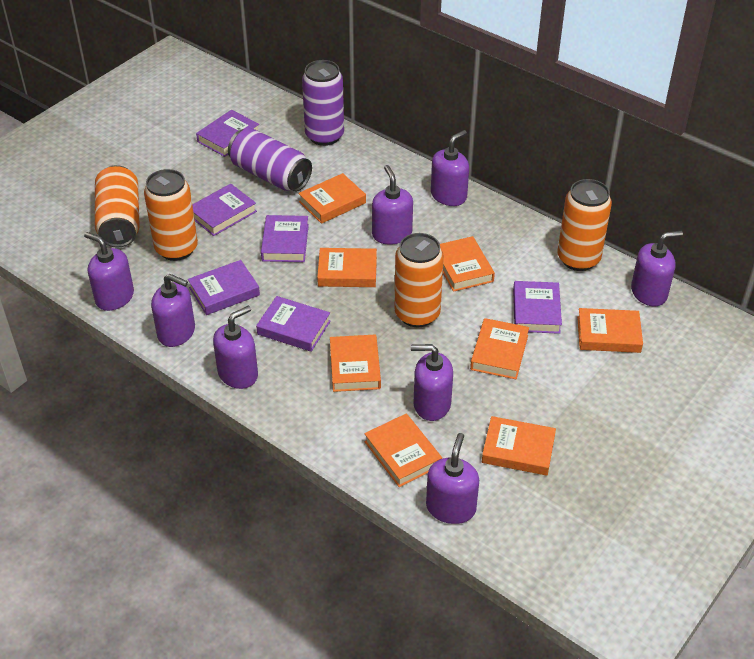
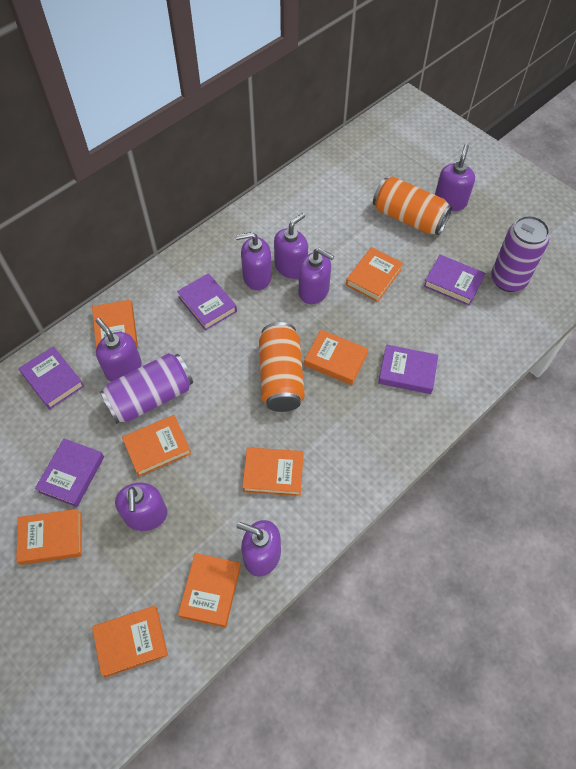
orange can: 4 -> 2
purple book: 6 -> 5
purple soap dispenser: 8 -> 7

